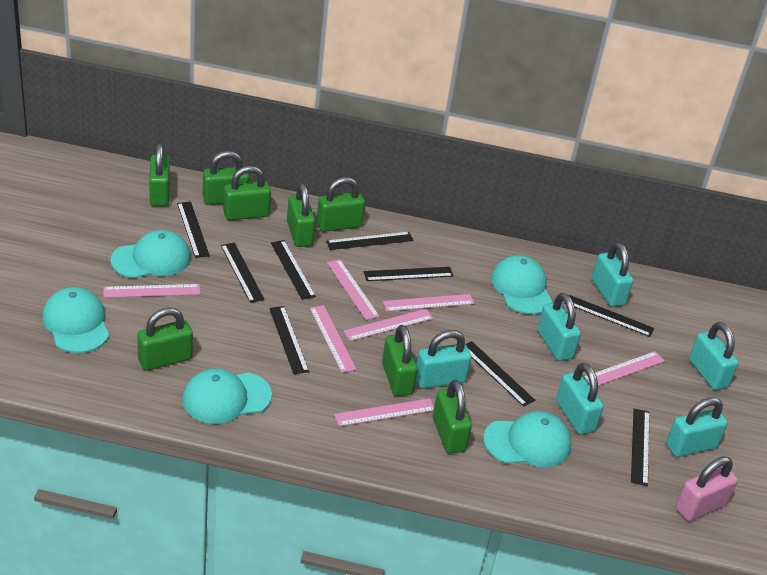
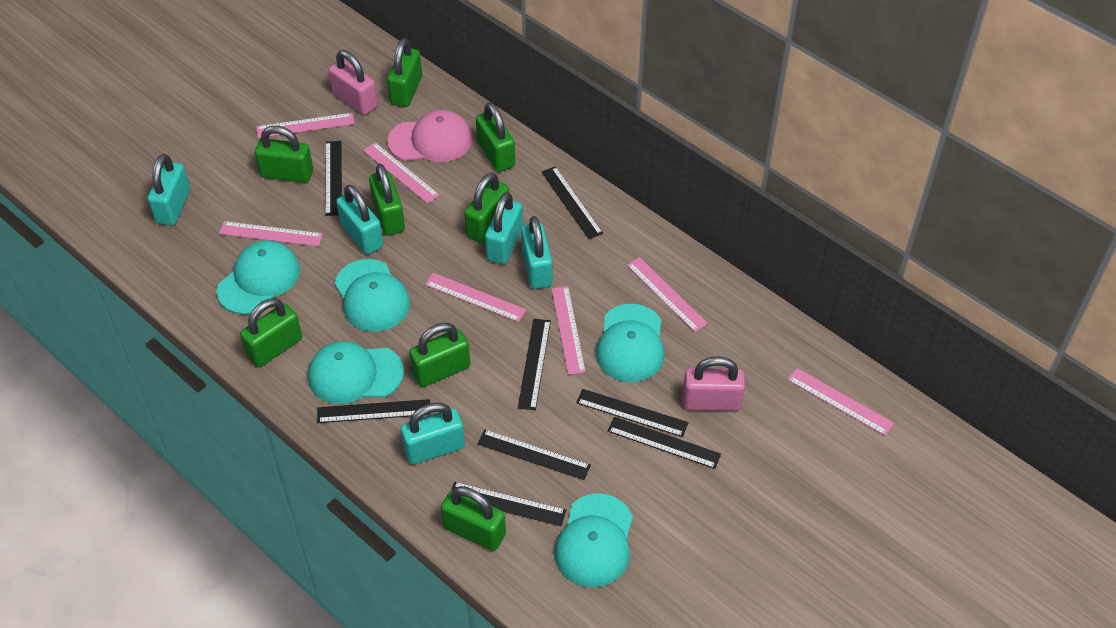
black ruler: 9 -> 8
pink cap: 0 -> 1
pink padlock: 1 -> 2
turquoise padlock: 6 -> 5

